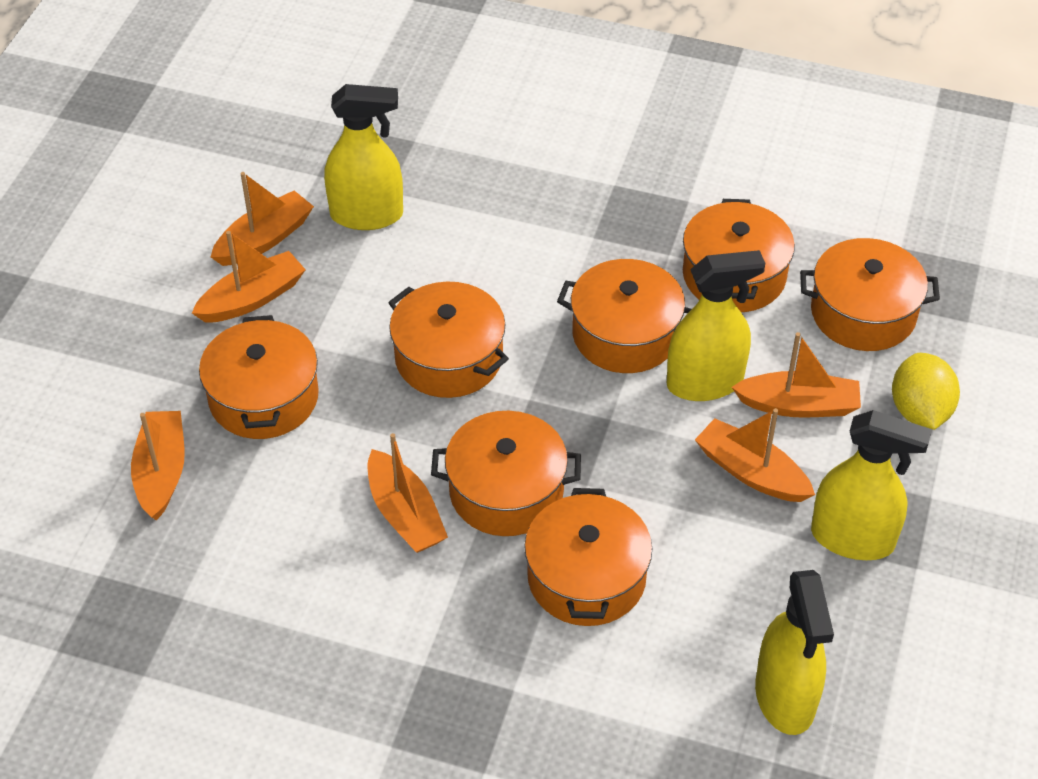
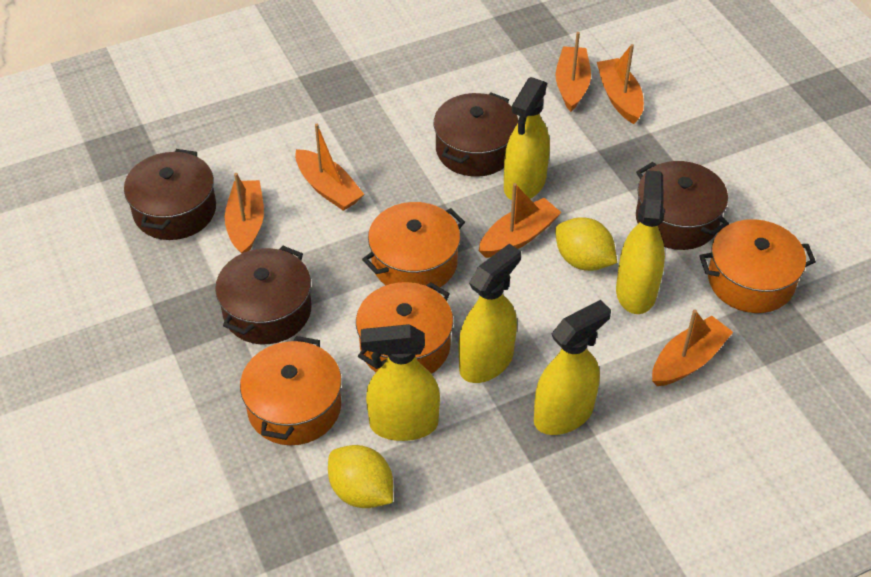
brown pot: 0 -> 4
orange pot: 7 -> 4
yellow lemon: 1 -> 2
yellow spray bottle: 4 -> 5

